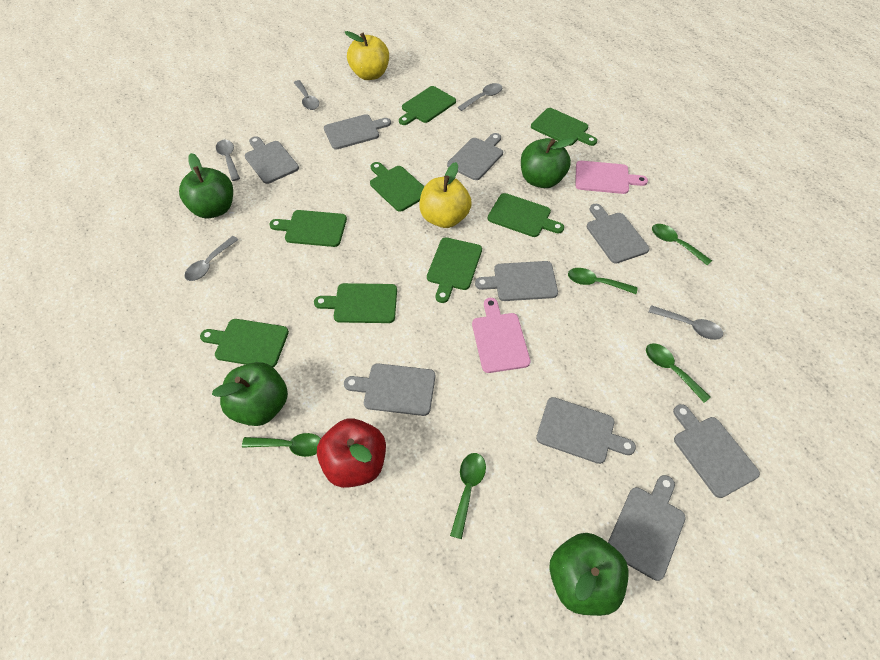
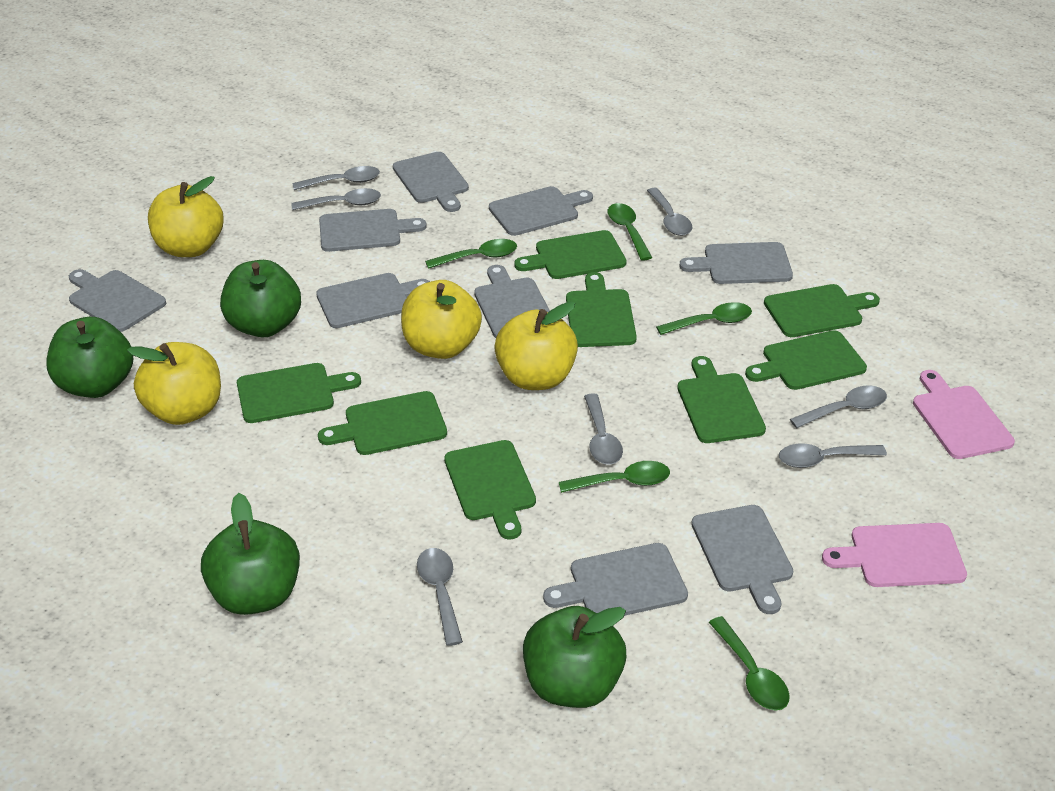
grey spoon: 5 -> 7
red apple: 1 -> 0
yellow apple: 2 -> 4

